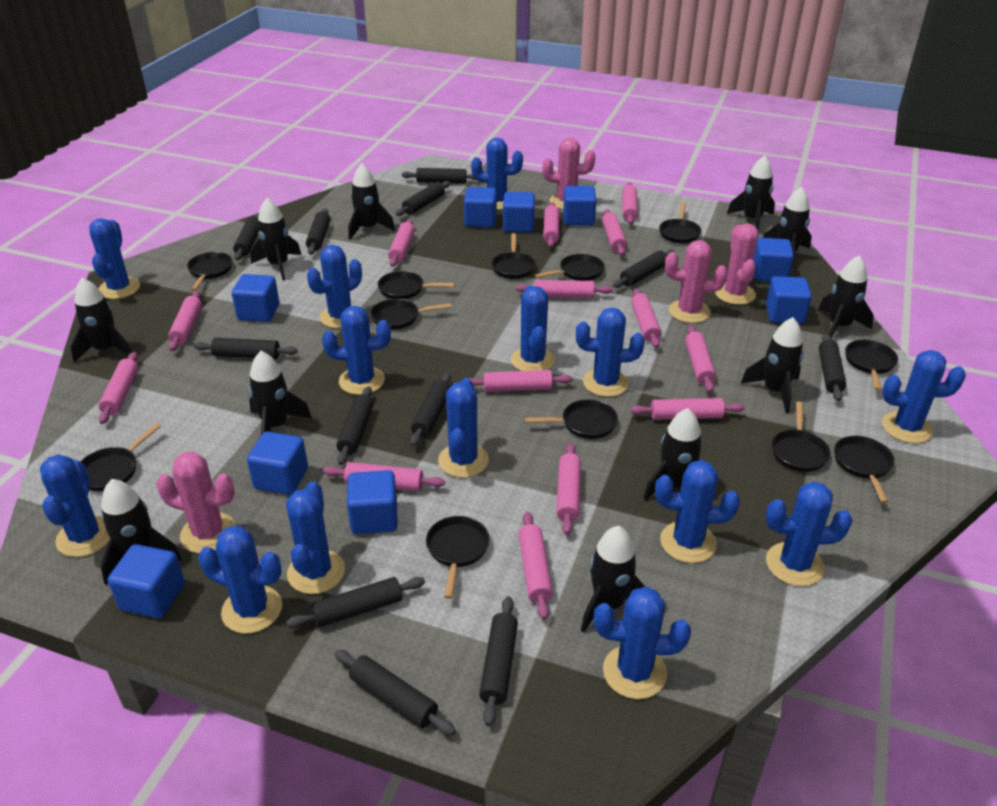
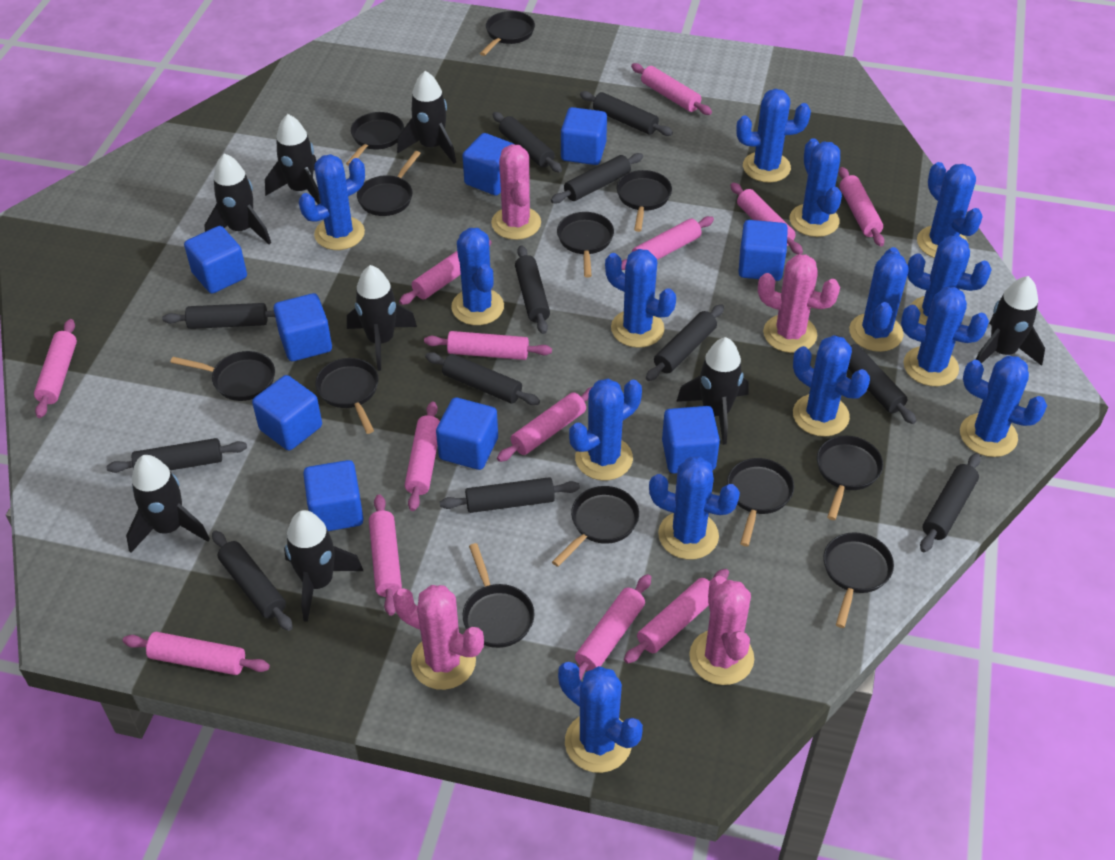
black rocket: 11 -> 8
pink rolling pin: 14 -> 13

